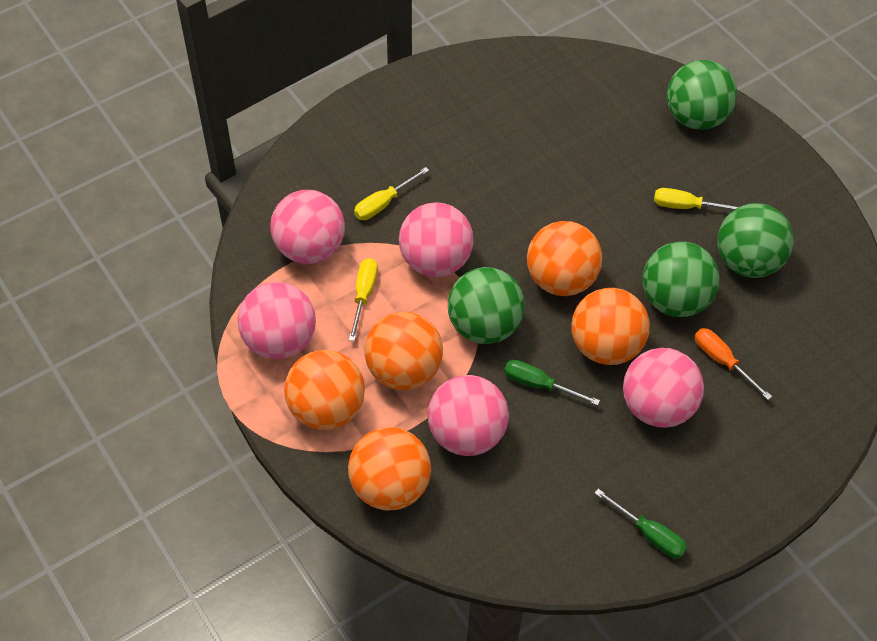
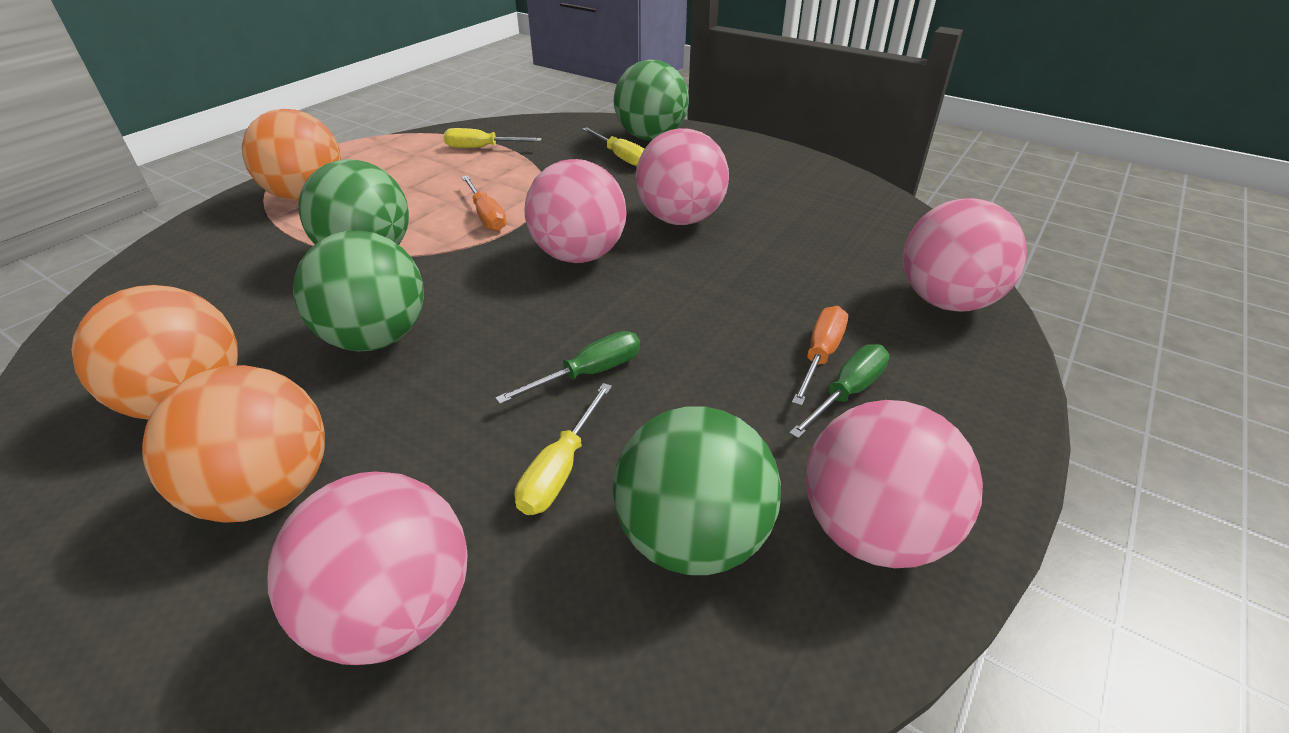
orange ball: 5 -> 3
orange screwdriver: 1 -> 2

